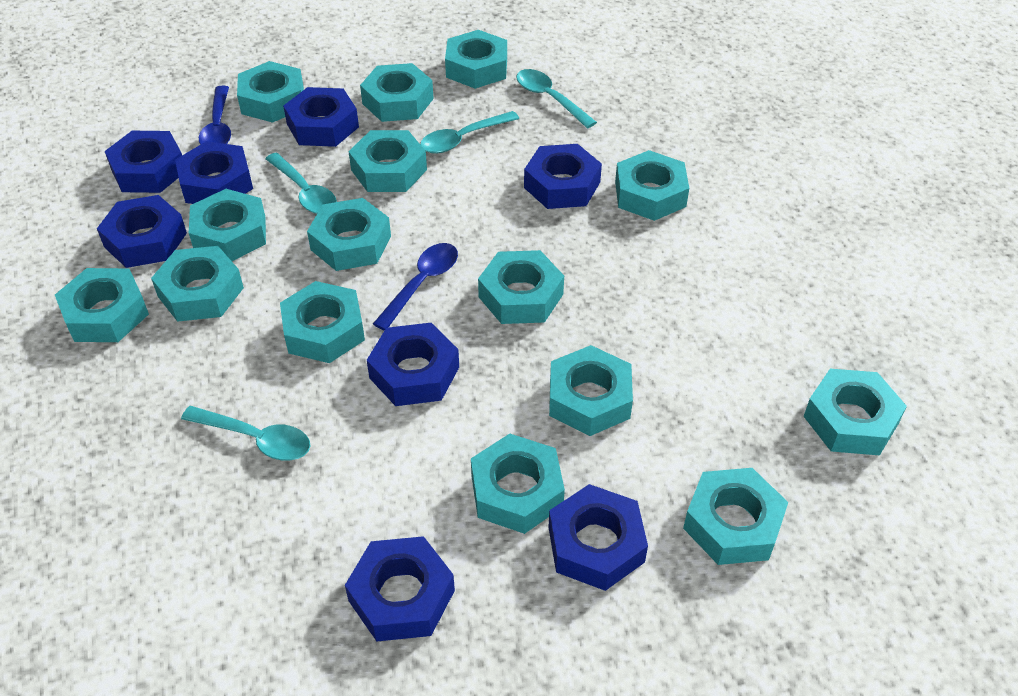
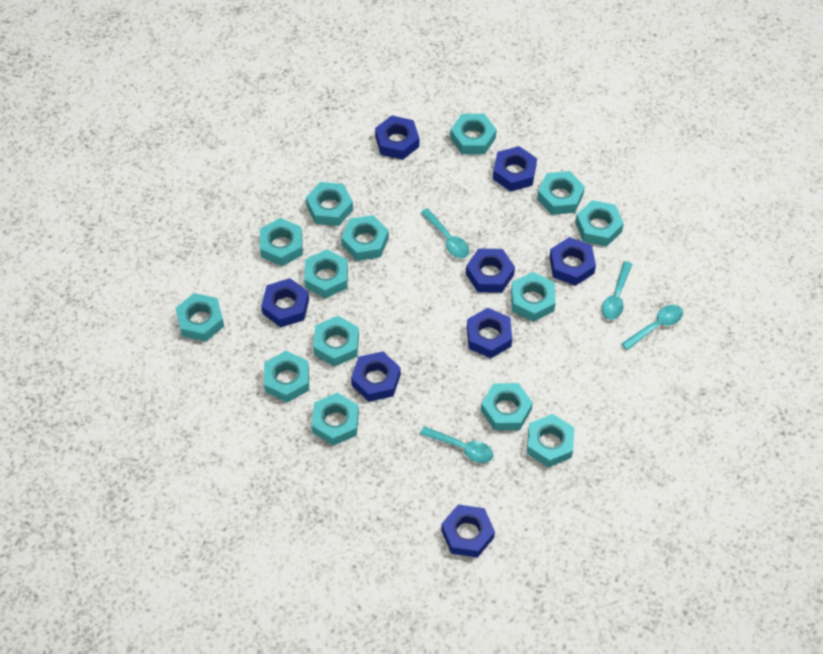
blue spoon: 2 -> 0
turquoise nut: 15 -> 14

